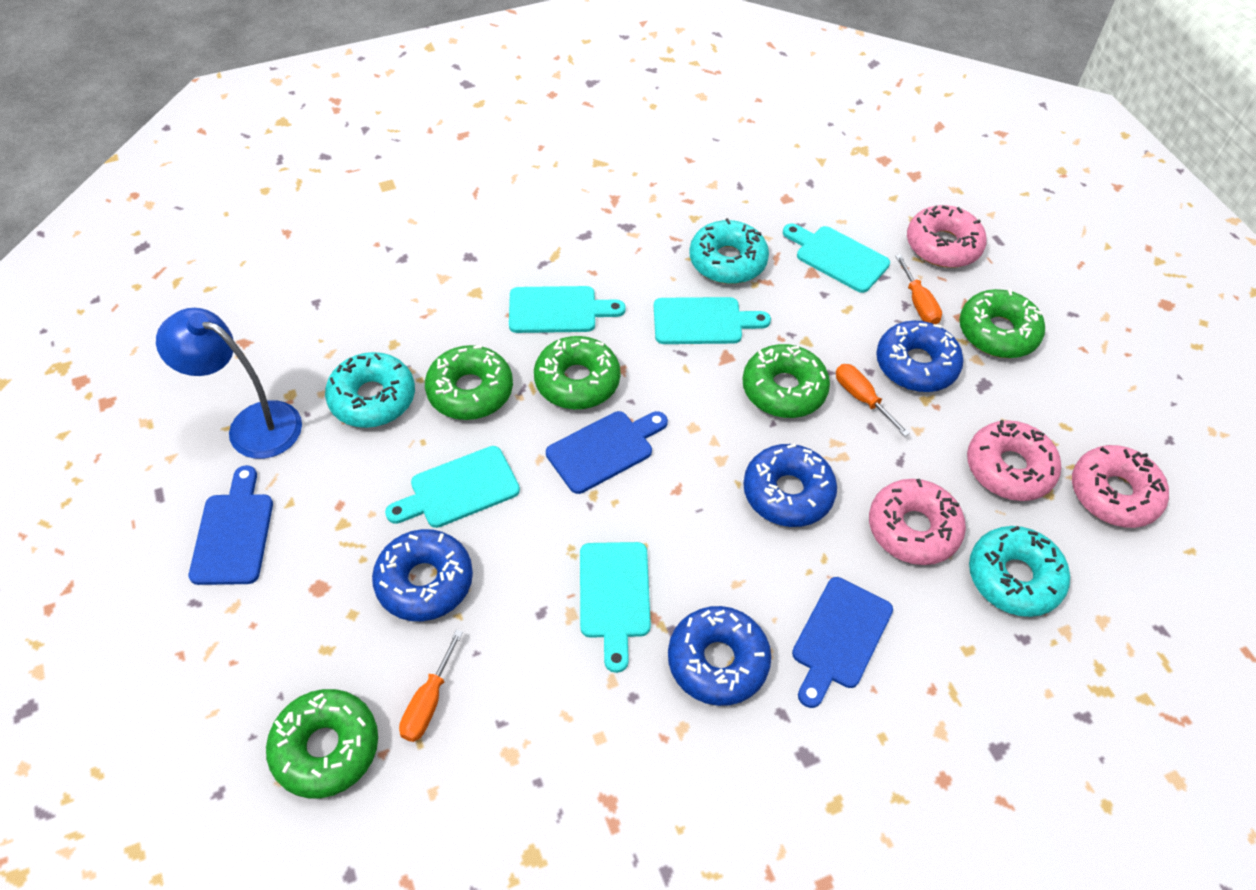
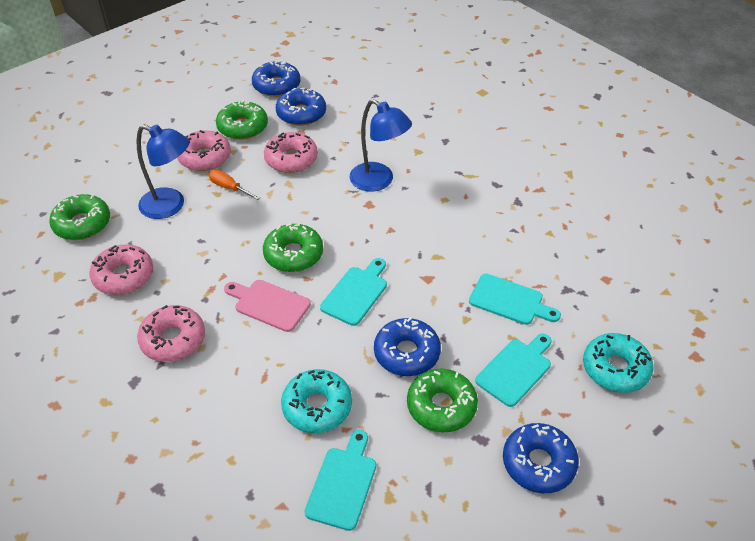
blue cutting board: 3 -> 0
blue lamp: 1 -> 2
green donut: 5 -> 4
orange screwdriver: 3 -> 1
pink cutting board: 0 -> 1
turquoise cutting board: 5 -> 4
turquoise donut: 3 -> 2

